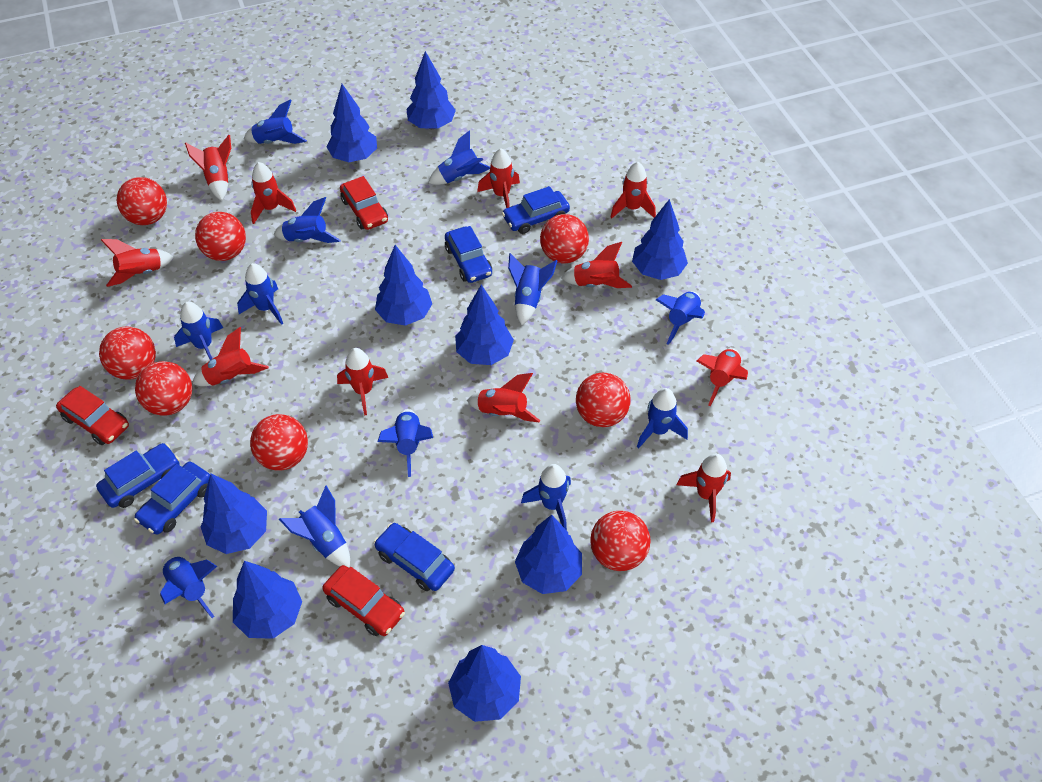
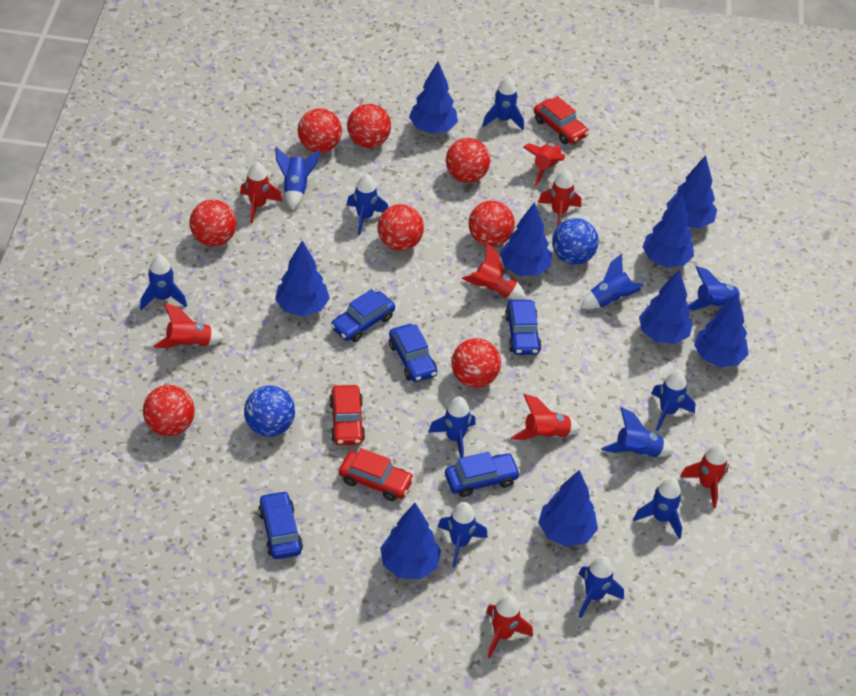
blue ball: 0 -> 2
red rocket: 11 -> 8

